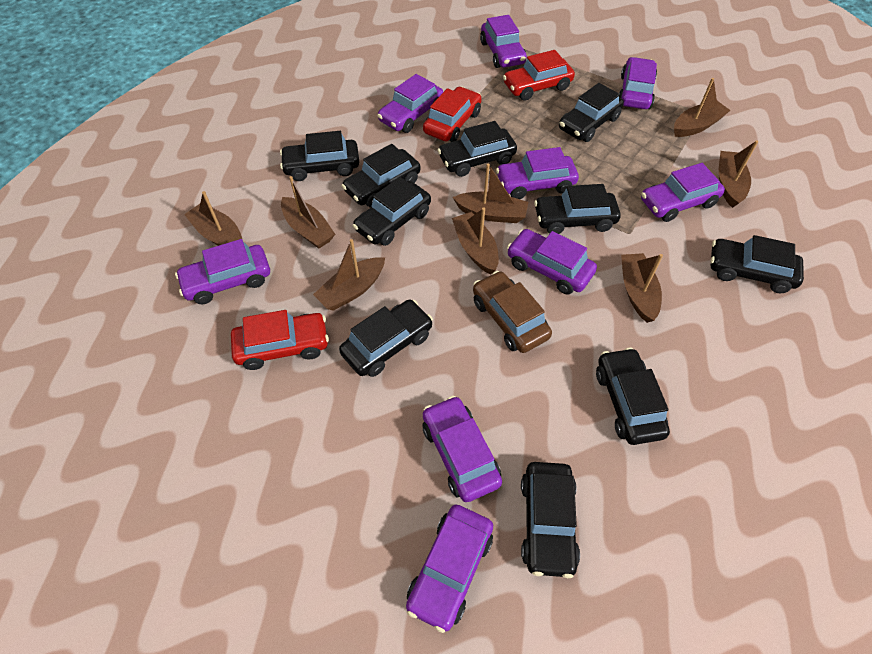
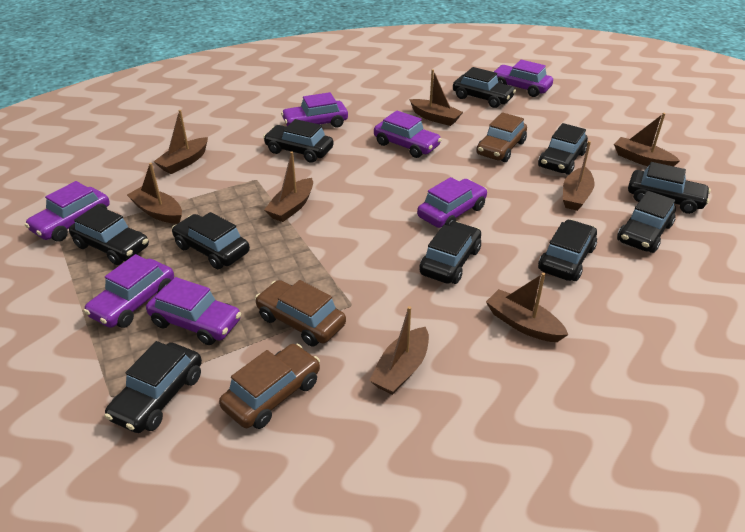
brown car: 1 -> 3
purple car: 9 -> 7
red car: 3 -> 0

